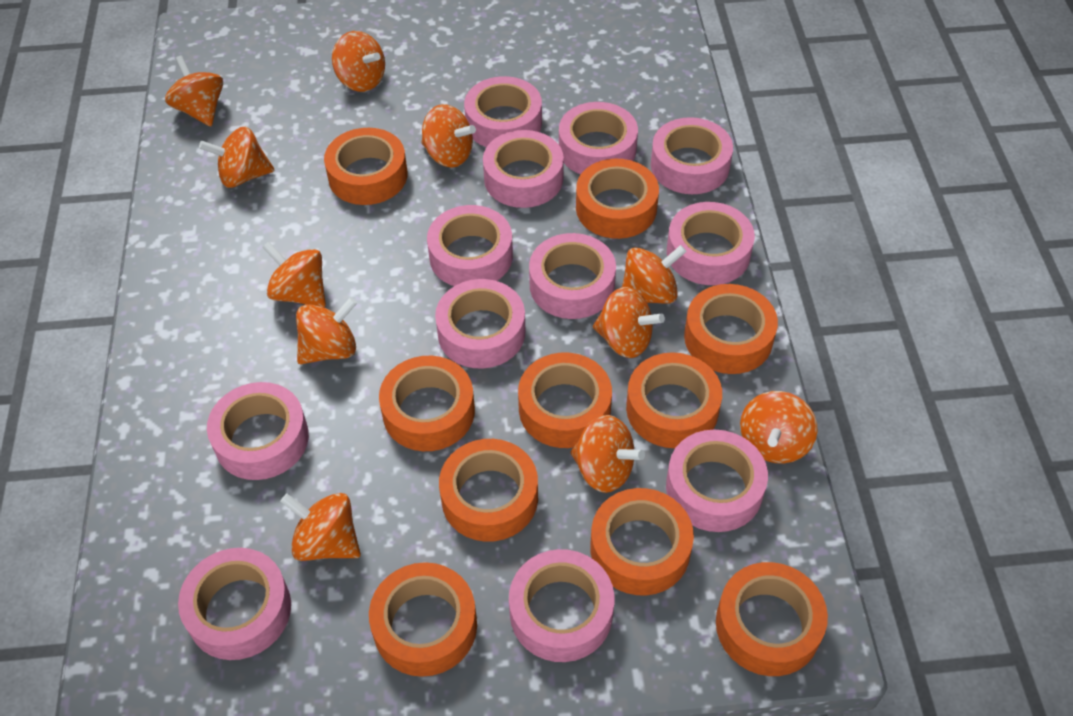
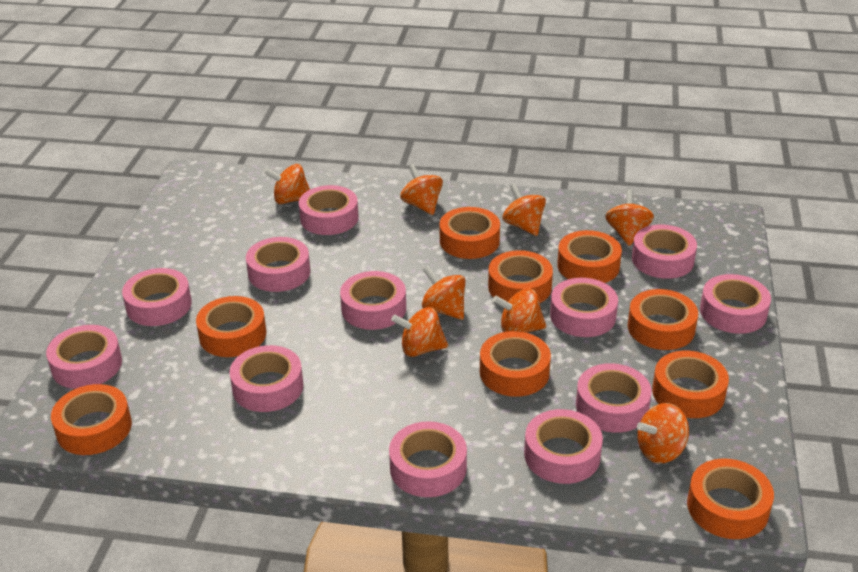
orange spinning top: 11 -> 8
orange tape: 10 -> 9

